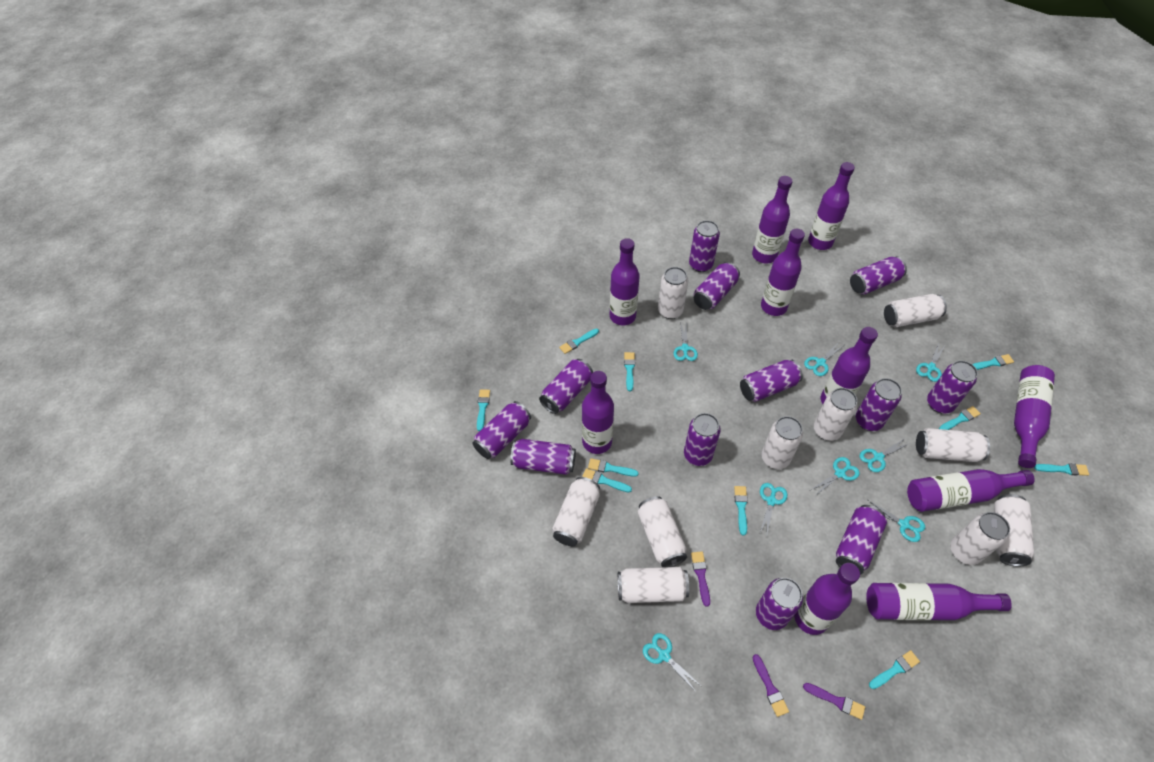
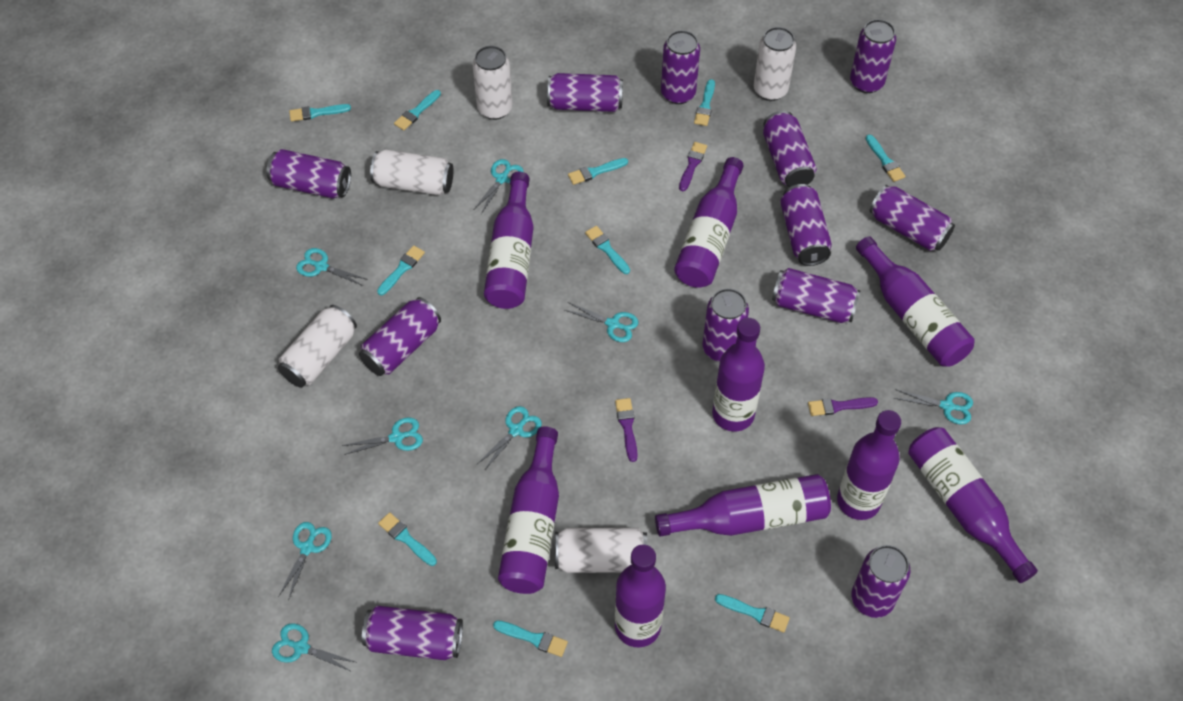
purple bottle: 10 -> 9
white can: 10 -> 5

